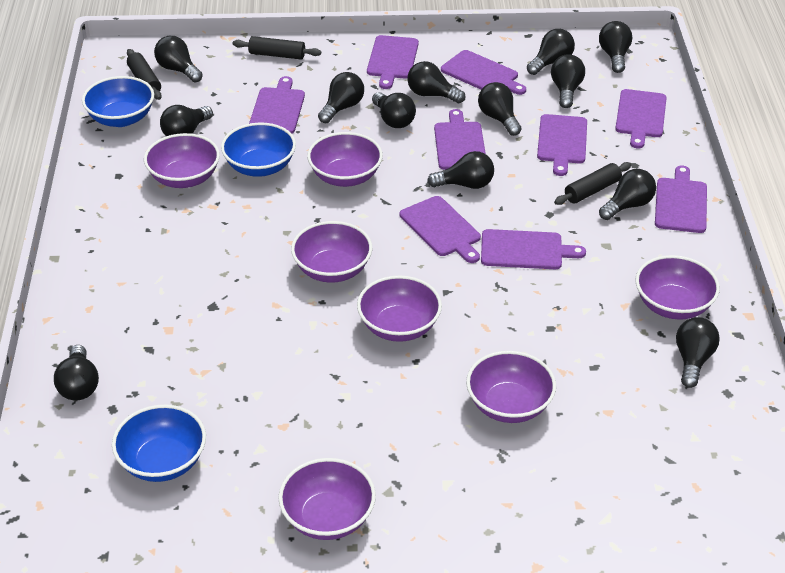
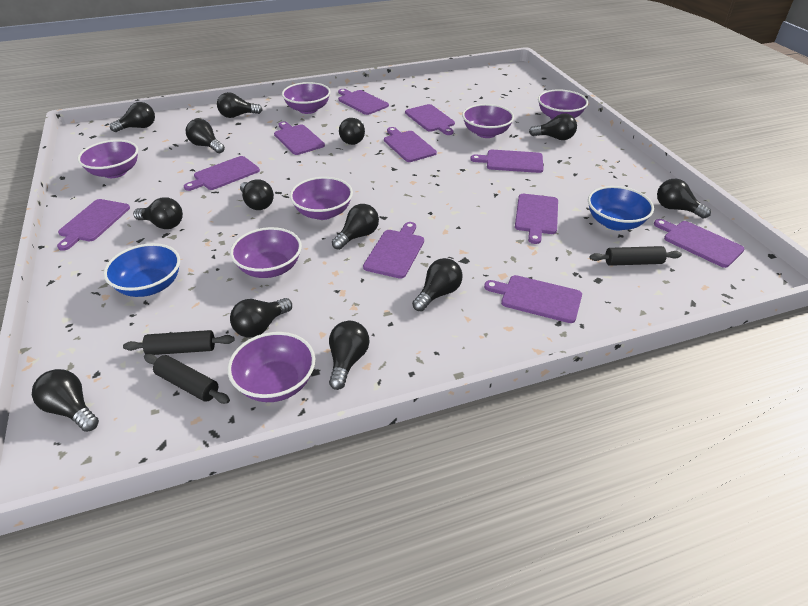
blue bowl: 3 -> 2
purple cutting board: 9 -> 11

